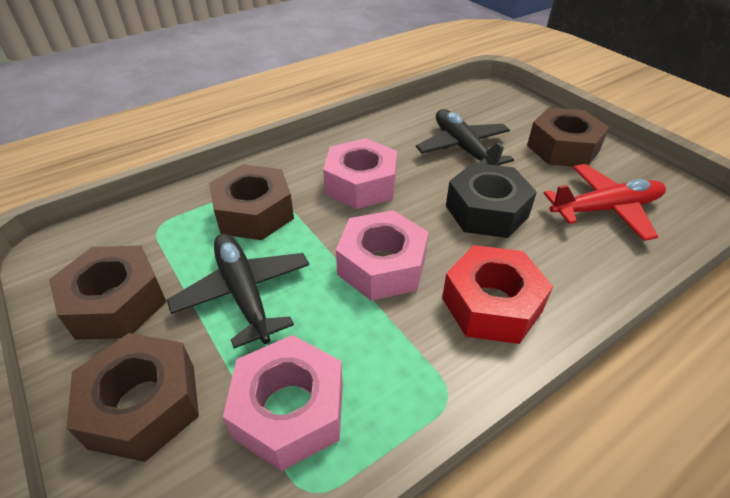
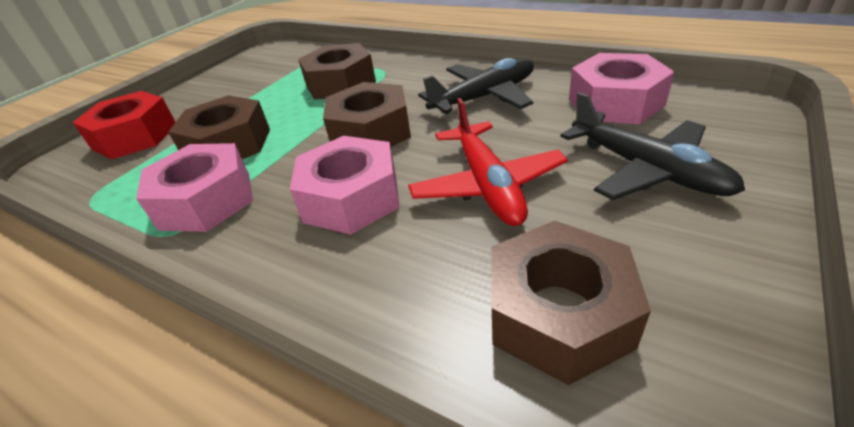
black nut: 1 -> 0

